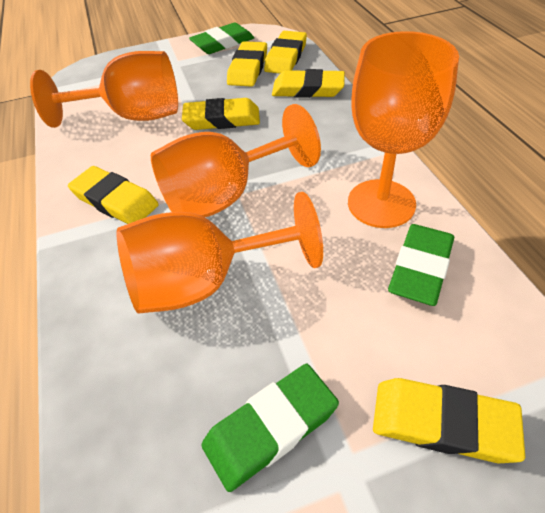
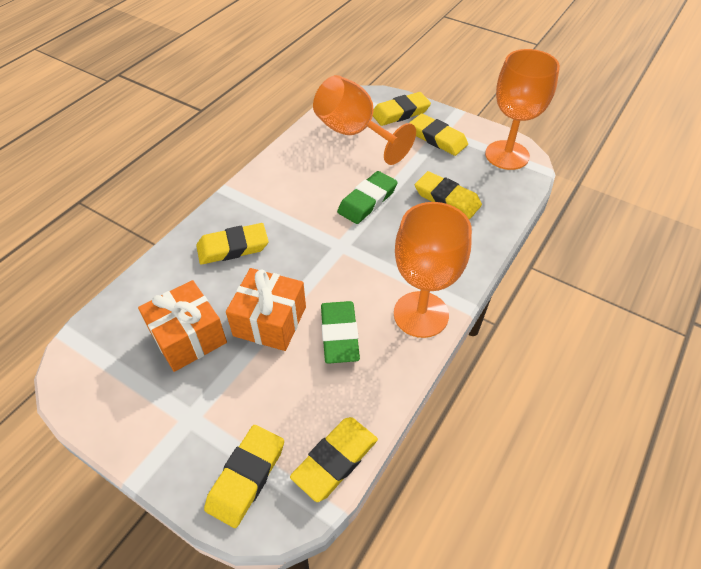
green eraser: 3 -> 2
orange gift: 0 -> 2
orange goblet: 4 -> 3

